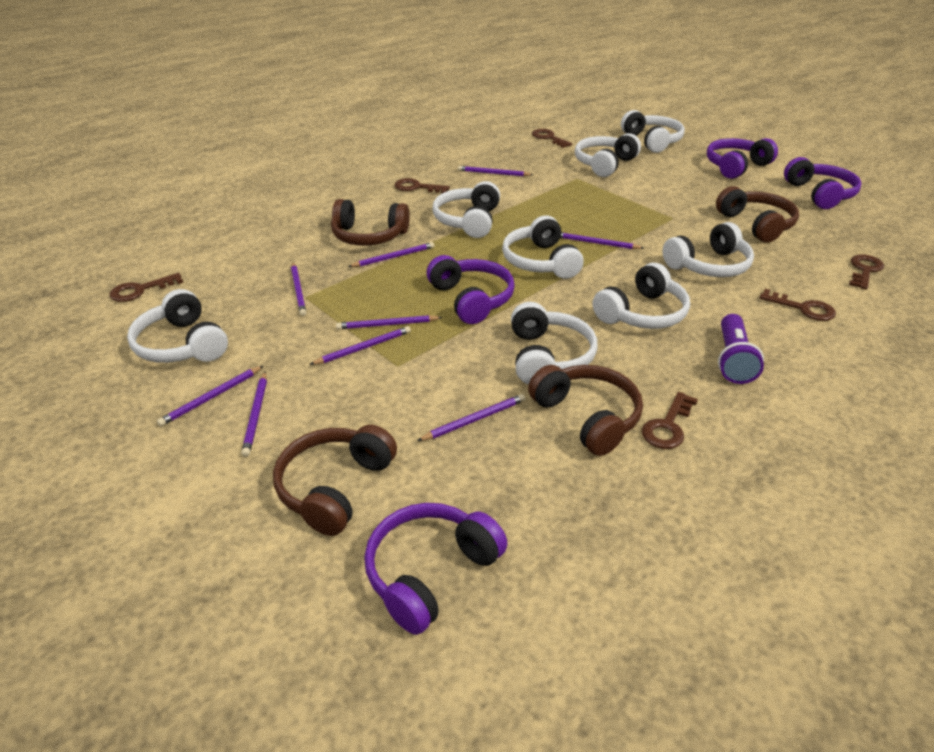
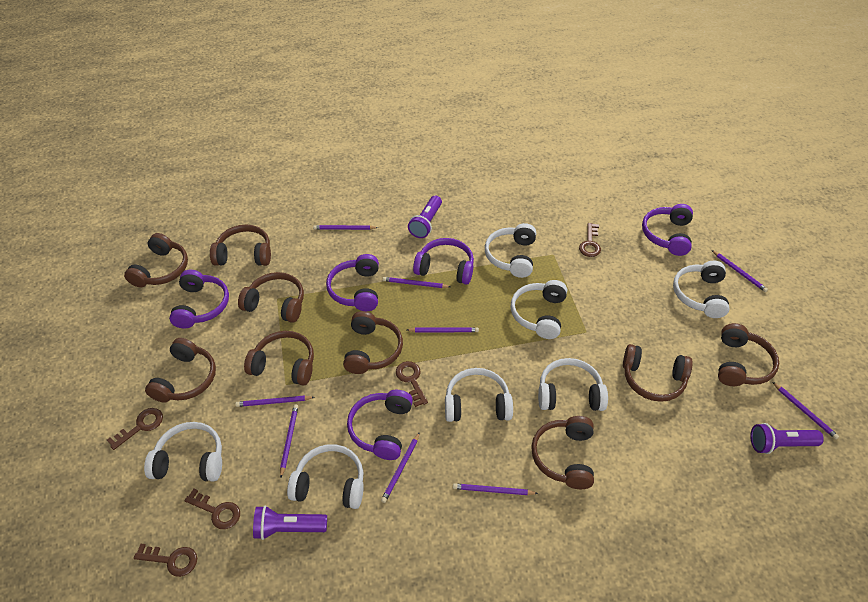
brown headphones: 4 -> 9
brown key: 6 -> 5
purple flashlight: 1 -> 3
purple headphones: 4 -> 5
white headphones: 8 -> 7

